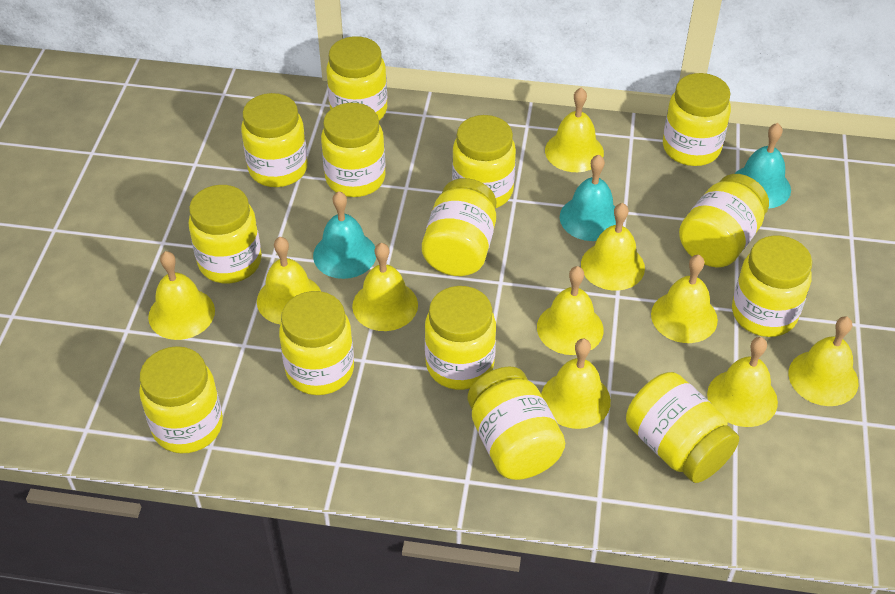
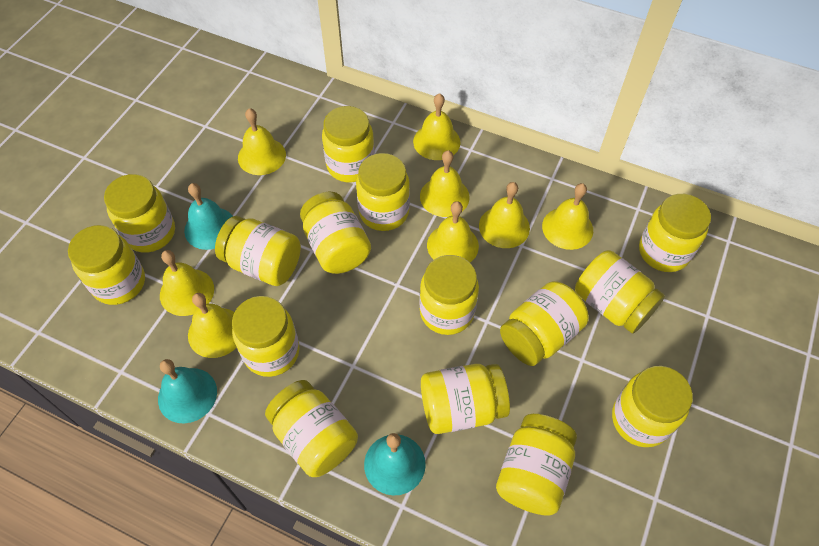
yellow bell: 10 -> 8
yellow jar: 14 -> 15

